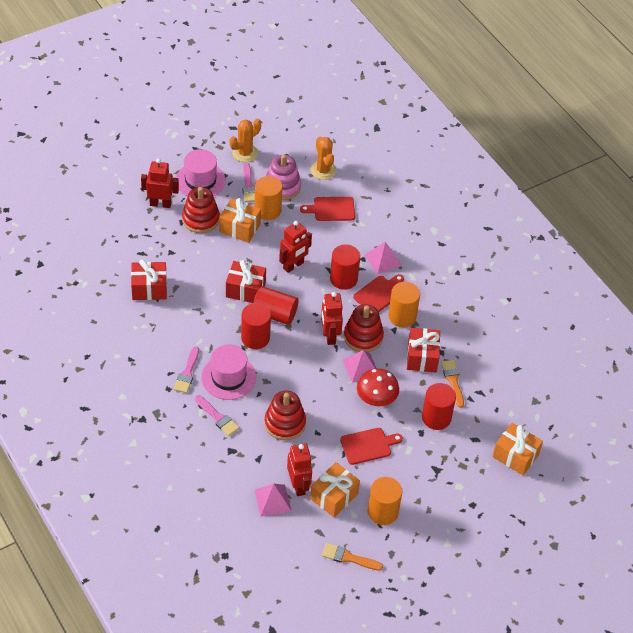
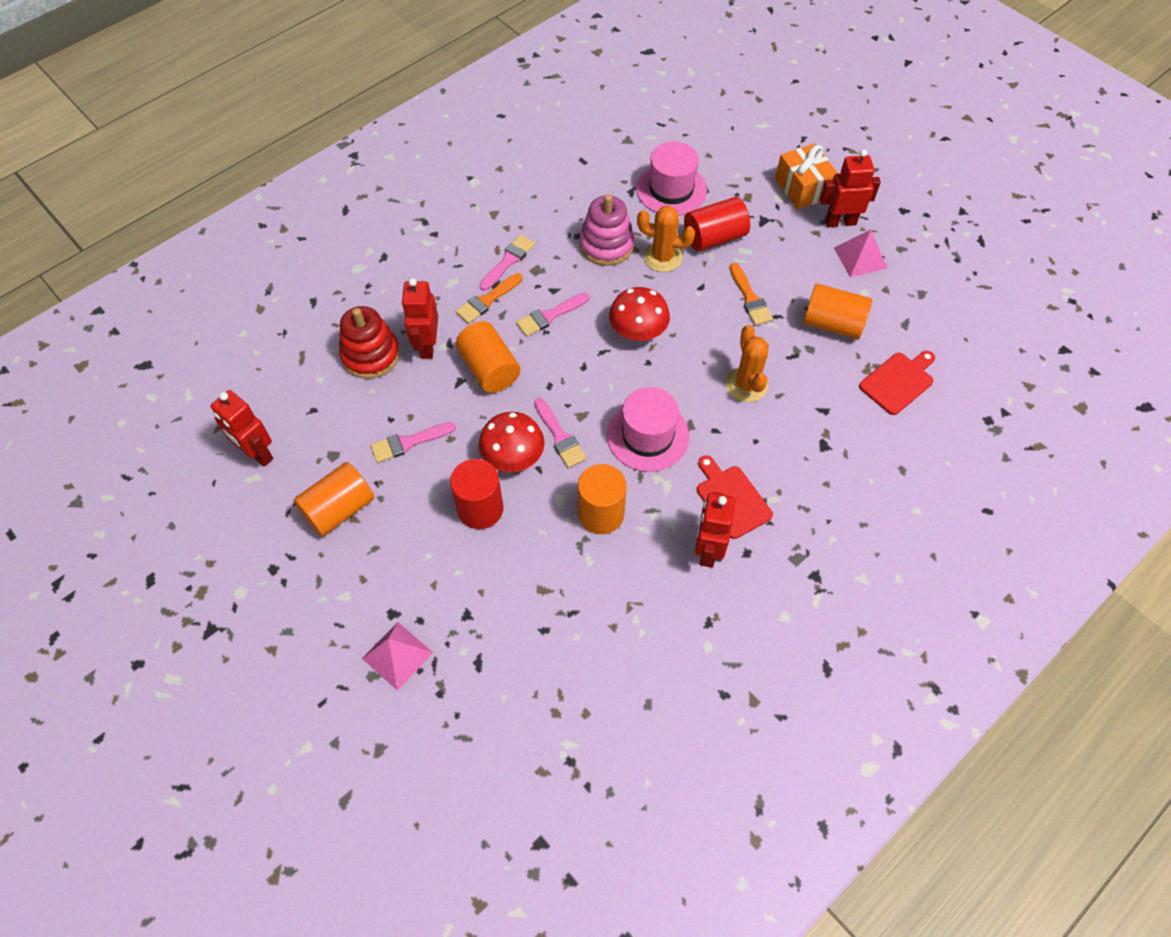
orange cylinder: 3 -> 4
orange gift: 3 -> 1
pink brush: 3 -> 4
pink pyramid: 3 -> 2
red cutting board: 3 -> 2
red cylinder: 4 -> 2
red gift: 3 -> 0
red mushroom: 1 -> 2
red stacking toy: 3 -> 1

